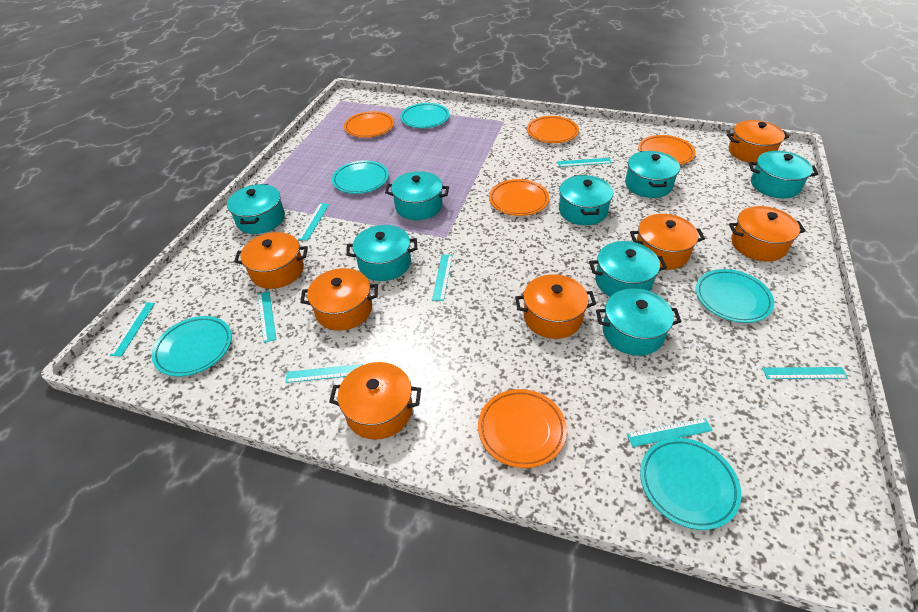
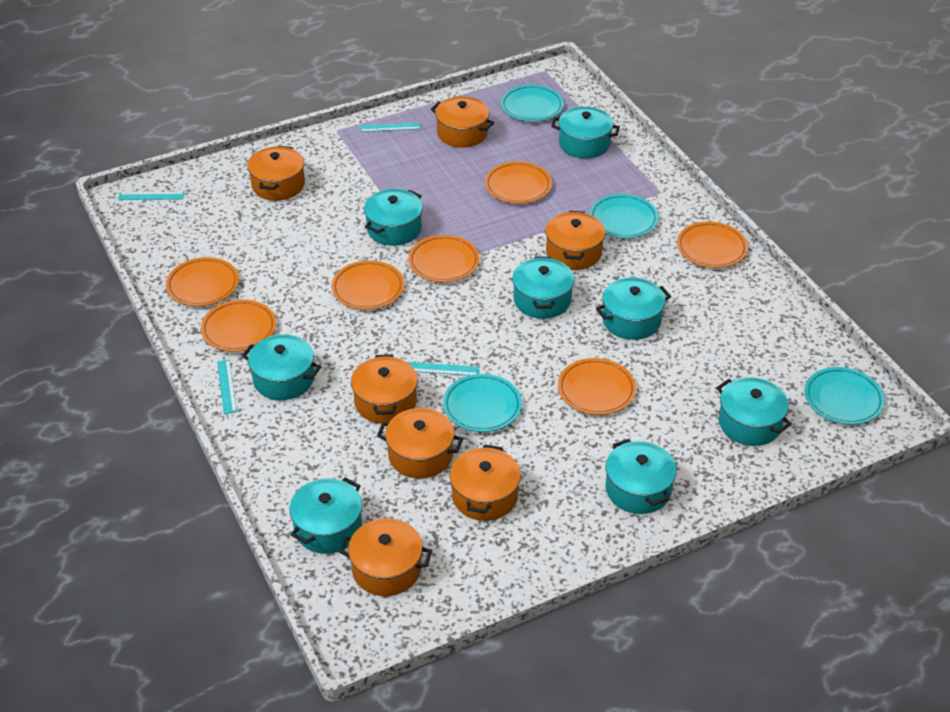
orange plate: 5 -> 7
turquoise plate: 5 -> 4
turquoise ruler: 8 -> 4

